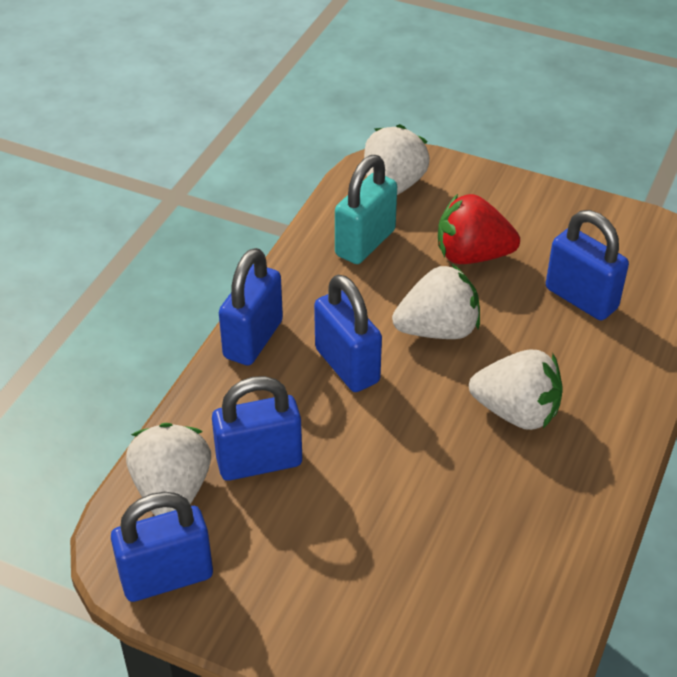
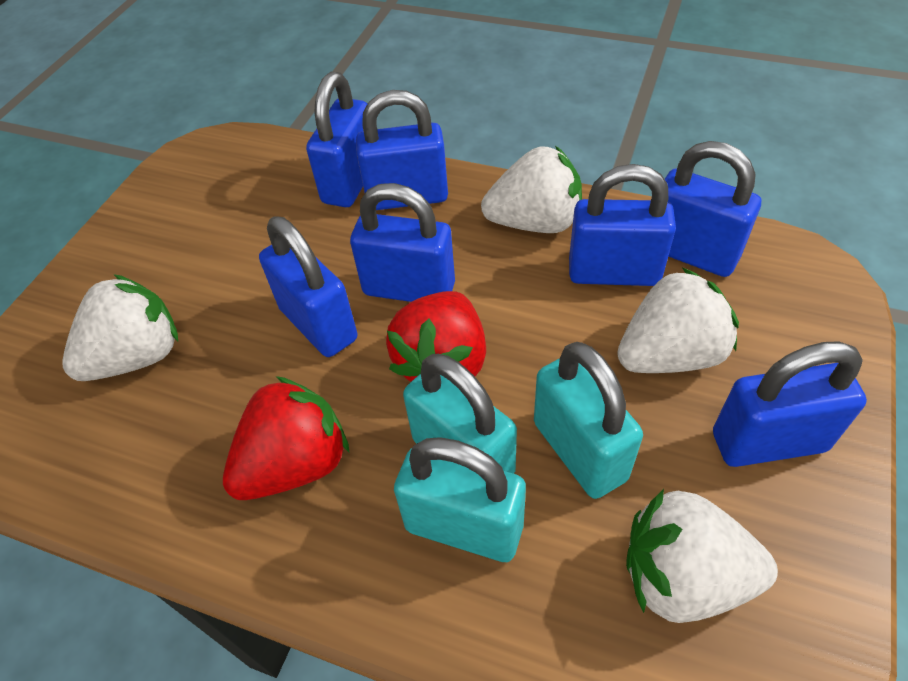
blue padlock: 5 -> 7
red strawberry: 1 -> 2
turquoise padlock: 1 -> 3

